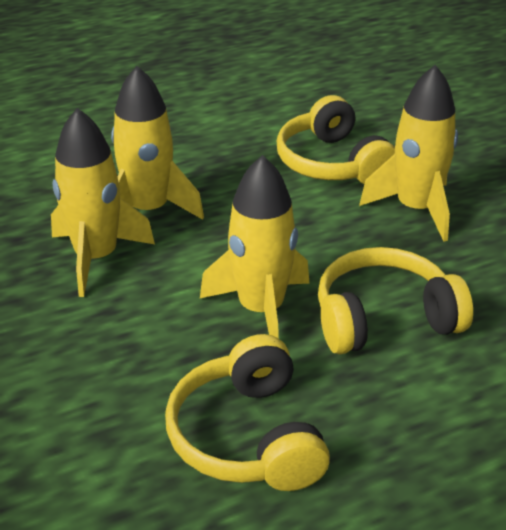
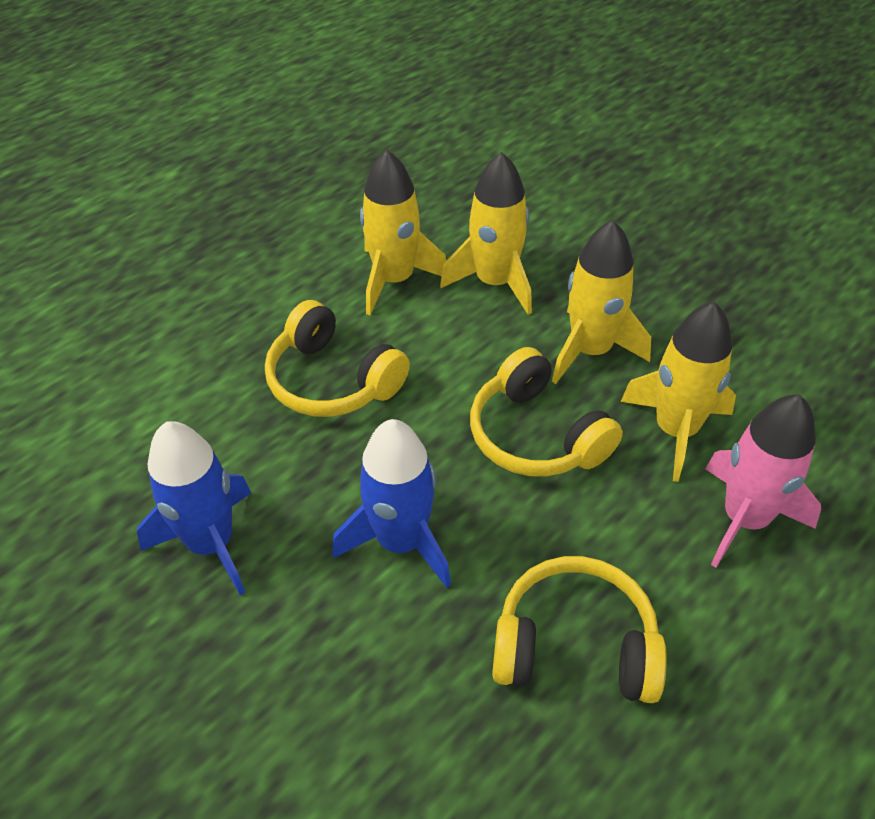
blue rocket: 0 -> 2
pink rocket: 0 -> 1

